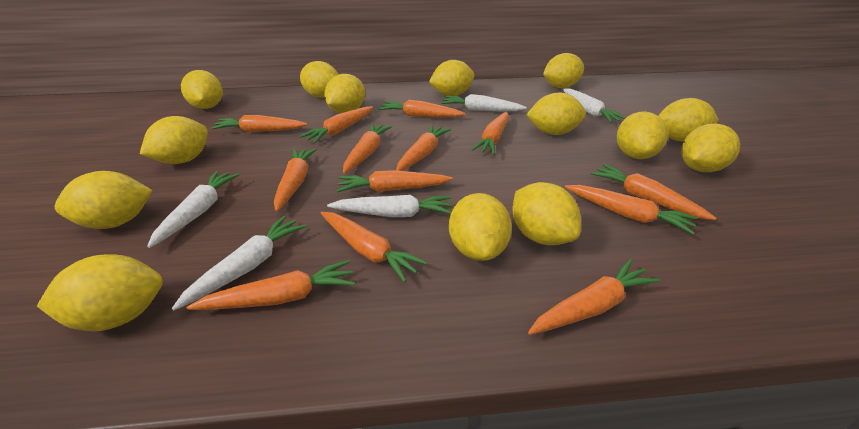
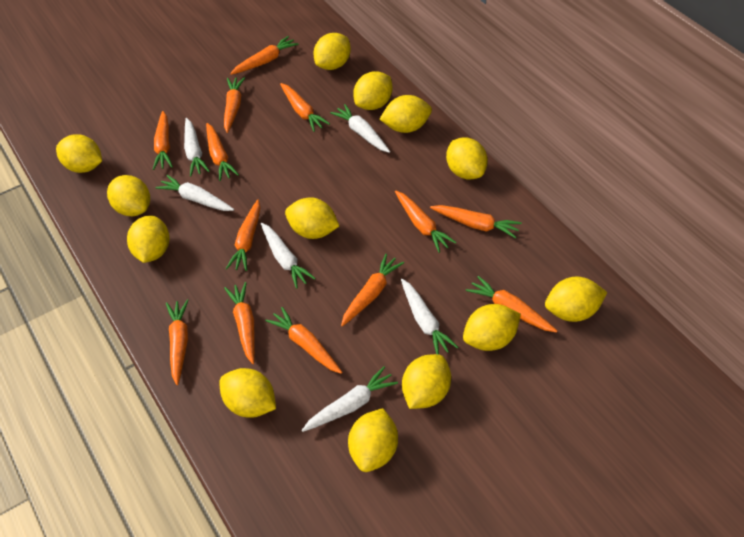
white carrot: 5 -> 6
yellow lemon: 14 -> 13

